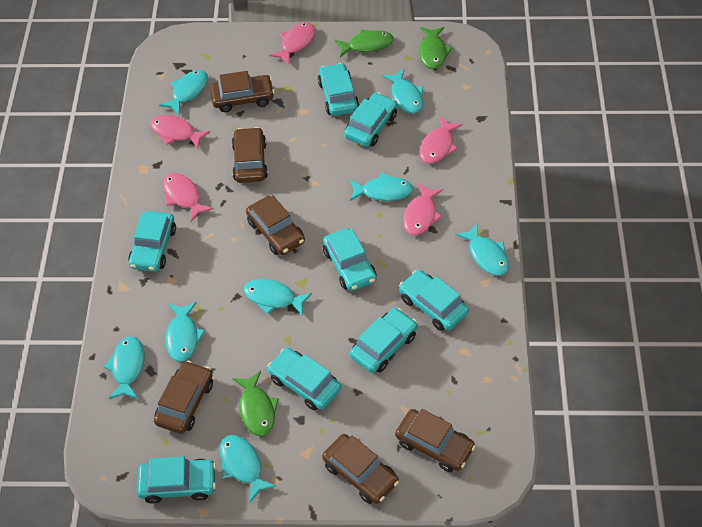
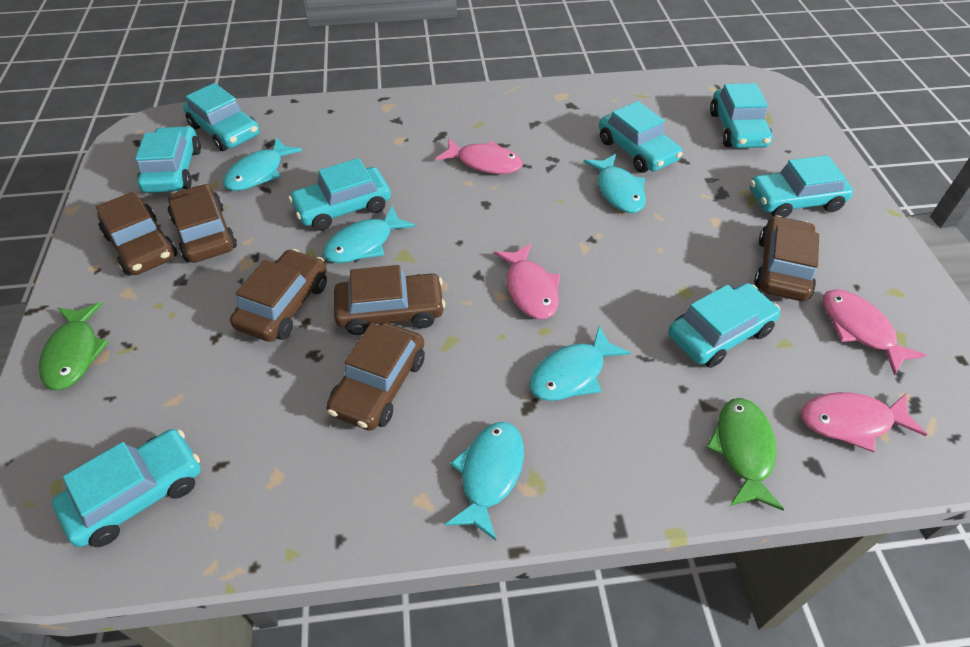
green fish: 3 -> 2
pink fish: 5 -> 4
turquoise fish: 8 -> 5

